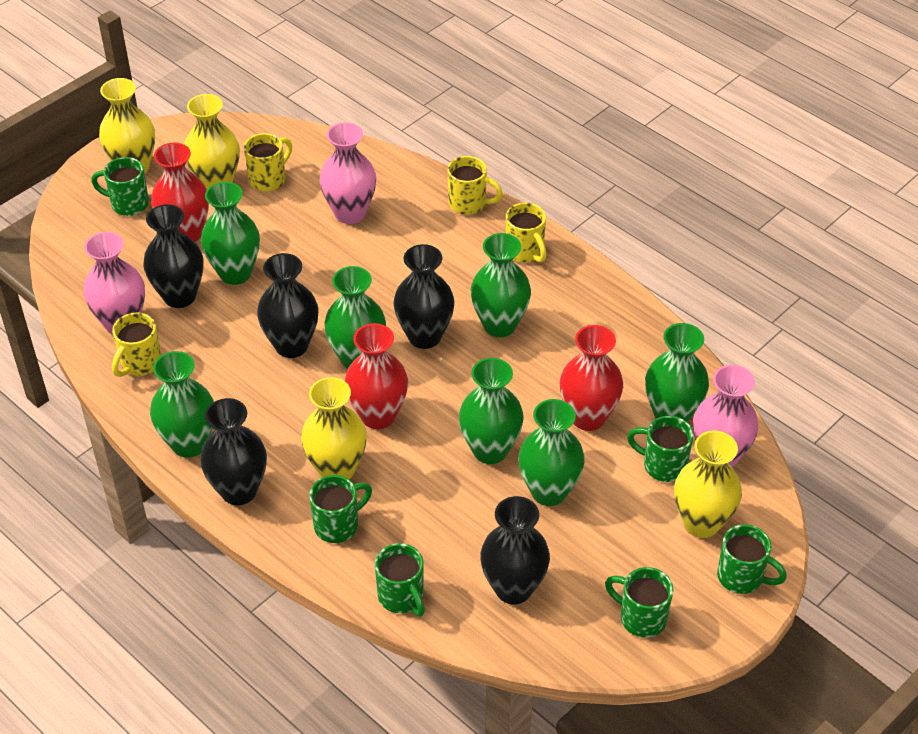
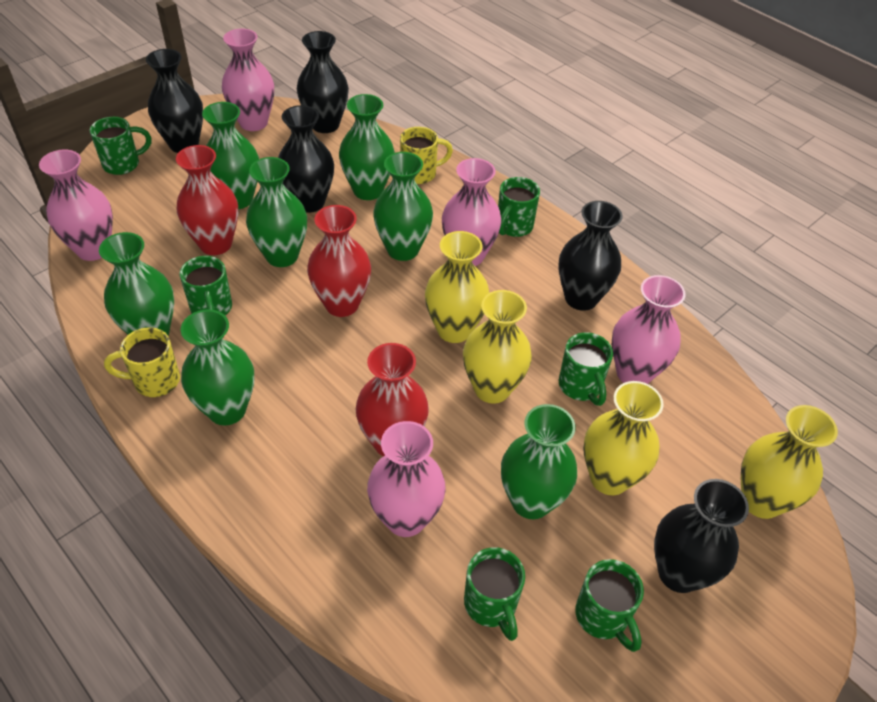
pink vase: 3 -> 5
yellow mug: 4 -> 2

